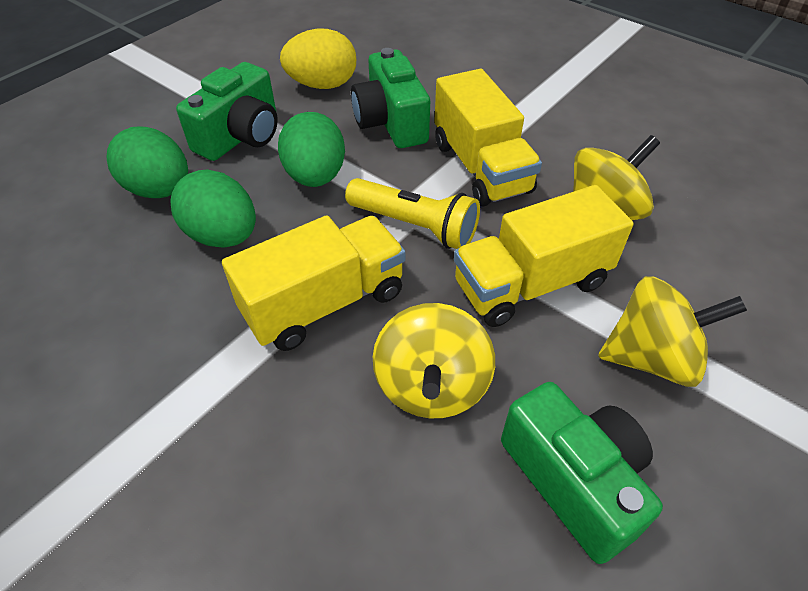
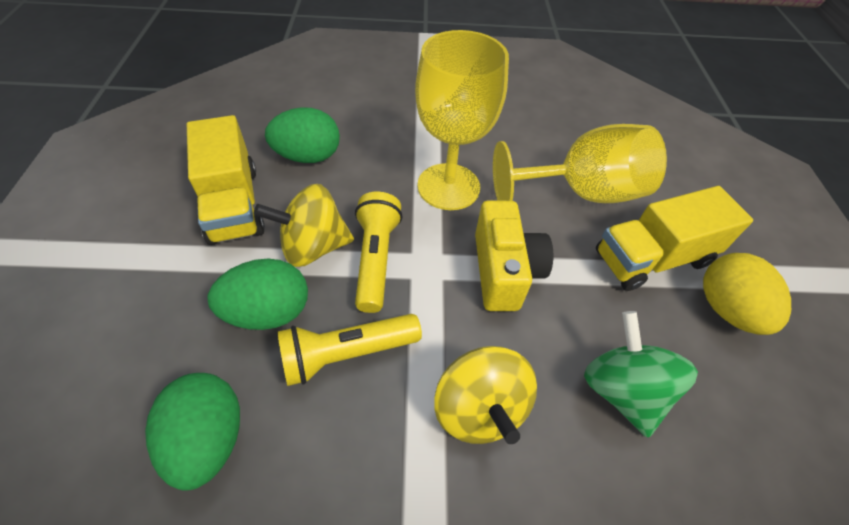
green camera: 3 -> 0
green spinning top: 0 -> 1
yellow camera: 0 -> 1
yellow flashlight: 1 -> 2
yellow goblet: 0 -> 2
yellow spinning top: 3 -> 2
yellow truck: 3 -> 2

